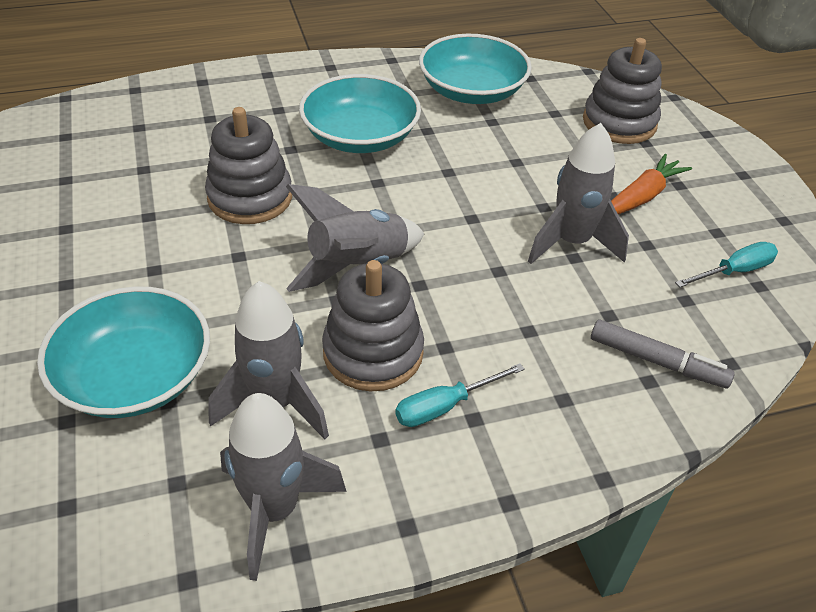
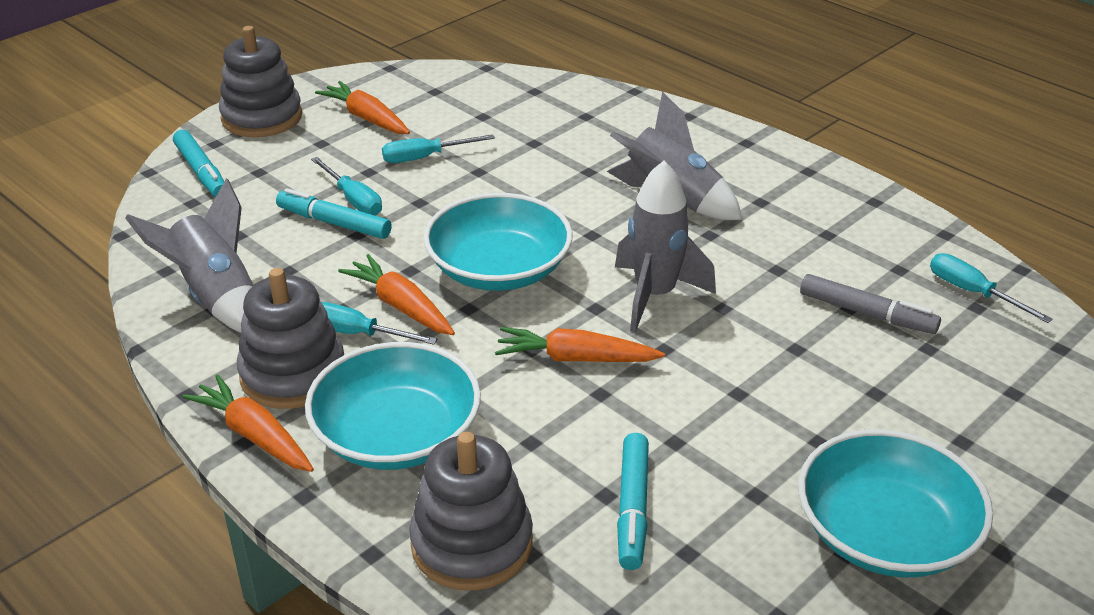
grey rocket: 4 -> 3
orange carrot: 1 -> 4
turquoise marker: 0 -> 3
turquoise screwdriver: 2 -> 4

